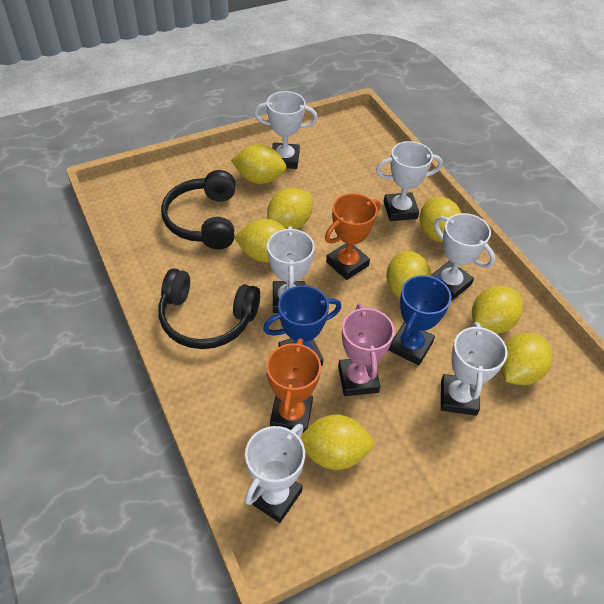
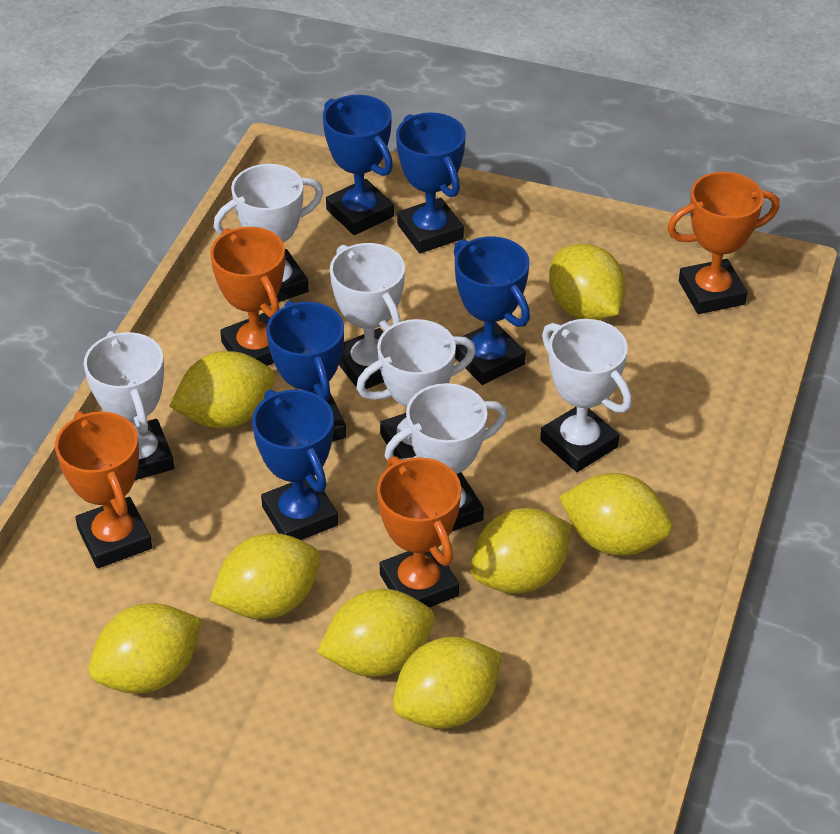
black headphones: 2 -> 0
blue trophy: 2 -> 5
orange trophy: 2 -> 4
pink trophy: 1 -> 0

